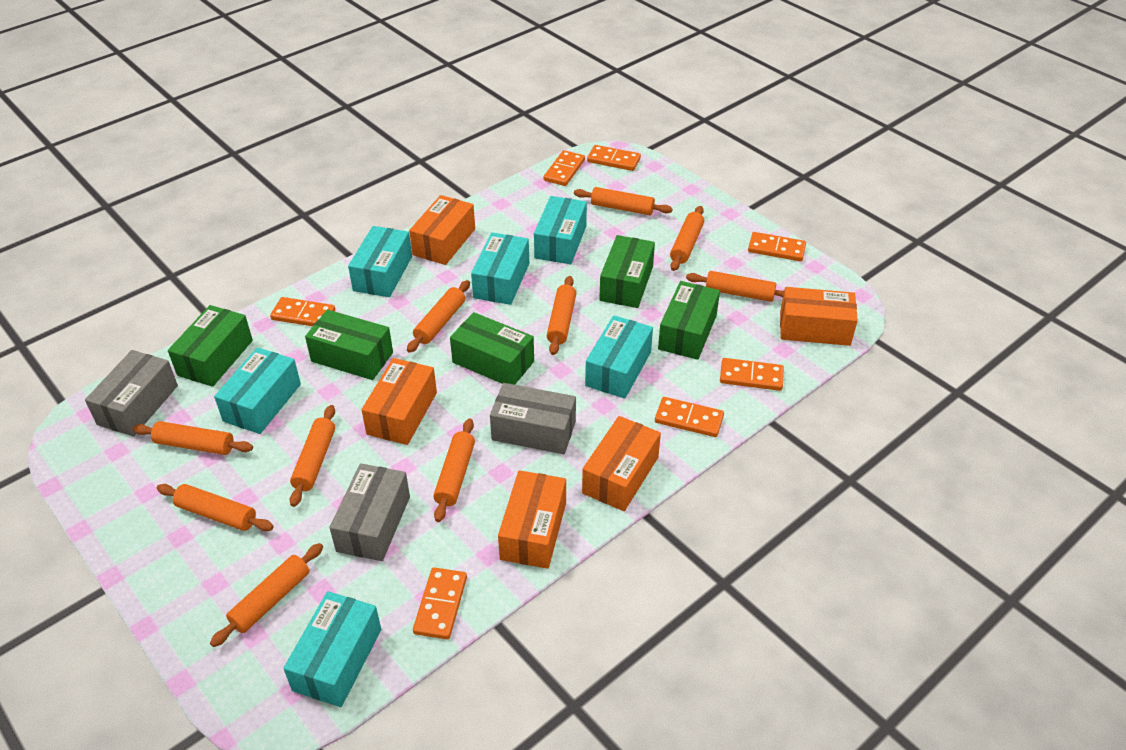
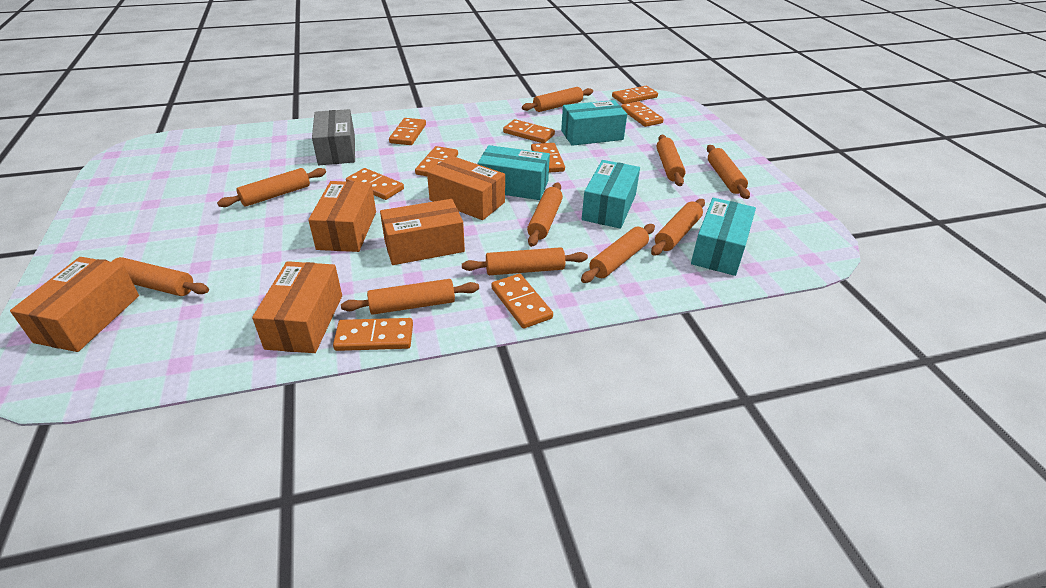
green box: 5 -> 0
grey box: 3 -> 1
orange domino: 7 -> 9
turquoise box: 6 -> 4

